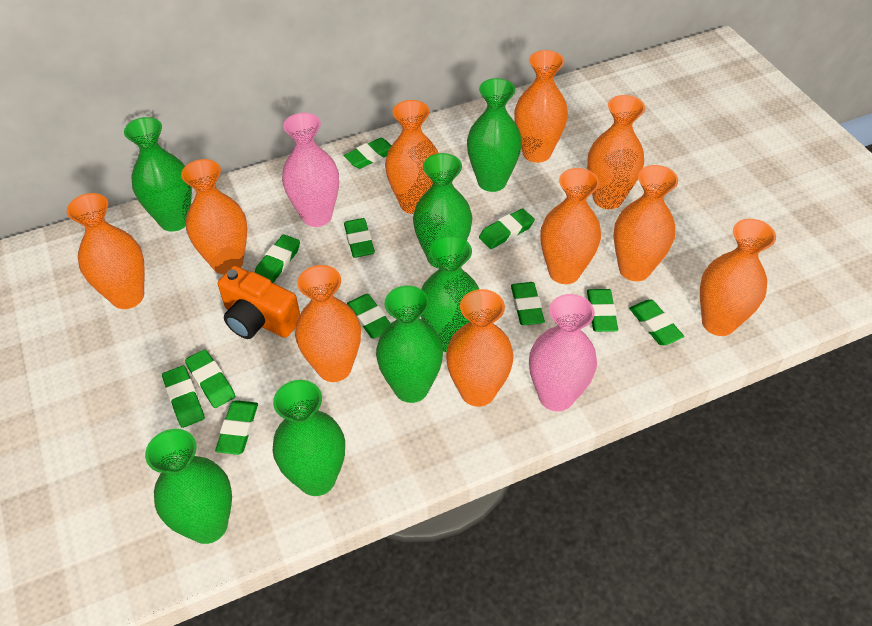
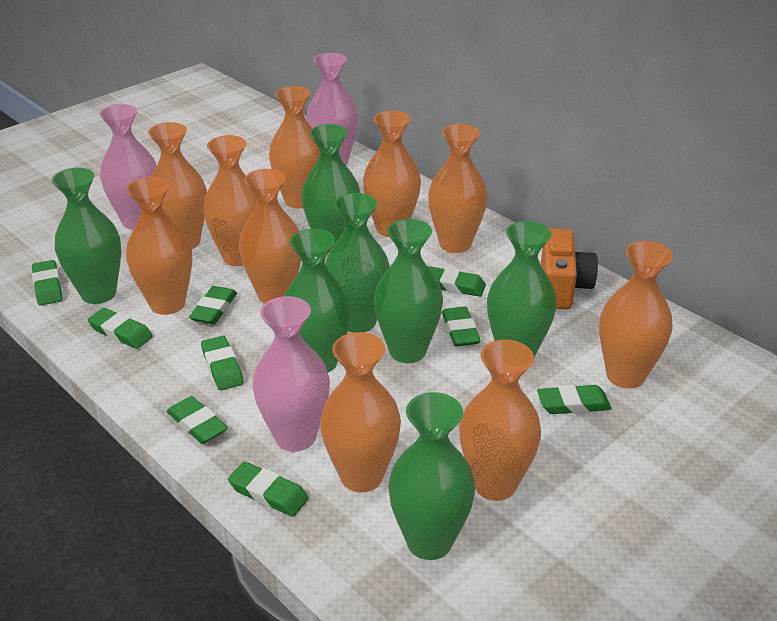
green eraser: 11 -> 9
pink vase: 2 -> 3

